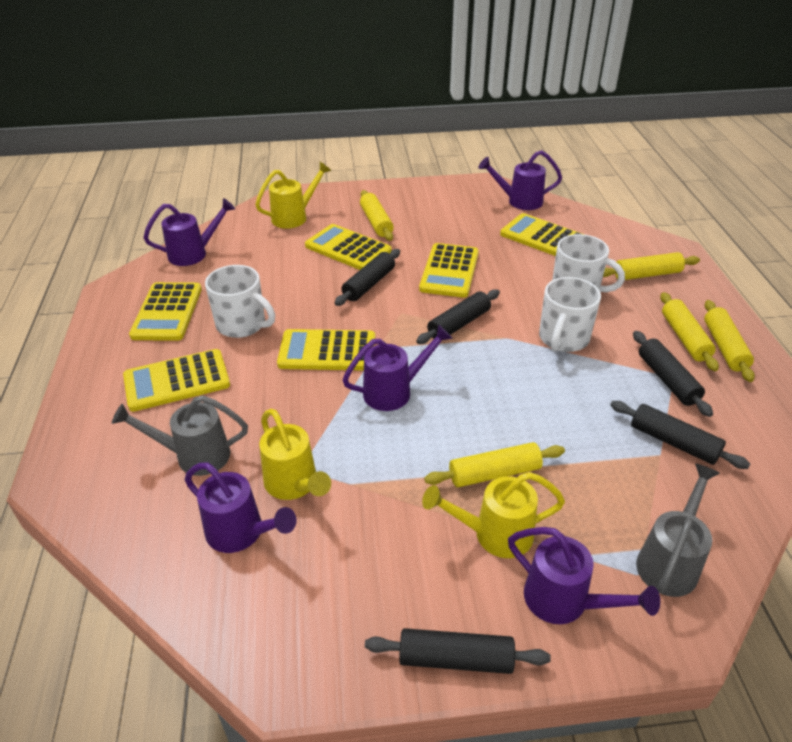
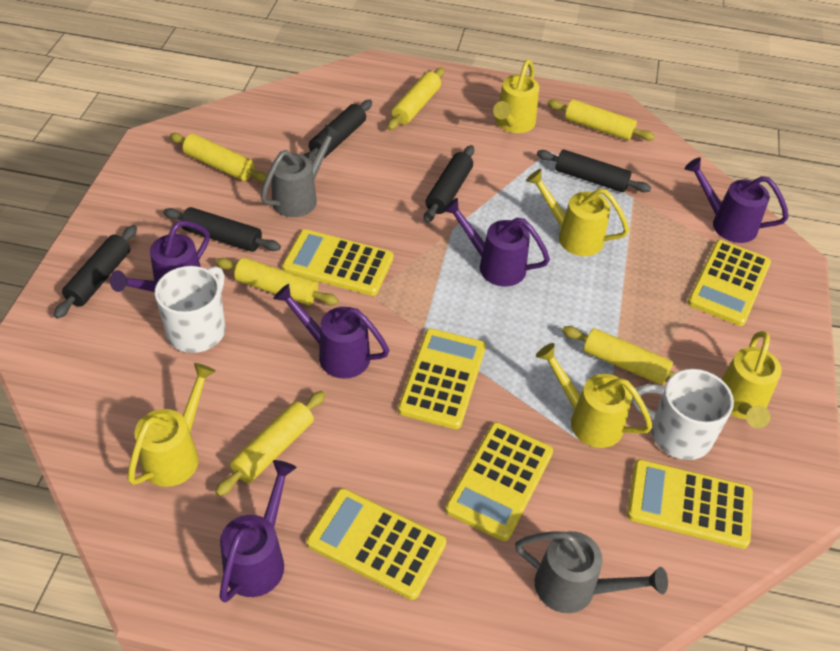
white mug: 3 -> 2
yellow rolling pin: 5 -> 6
yellow watering can: 3 -> 5

